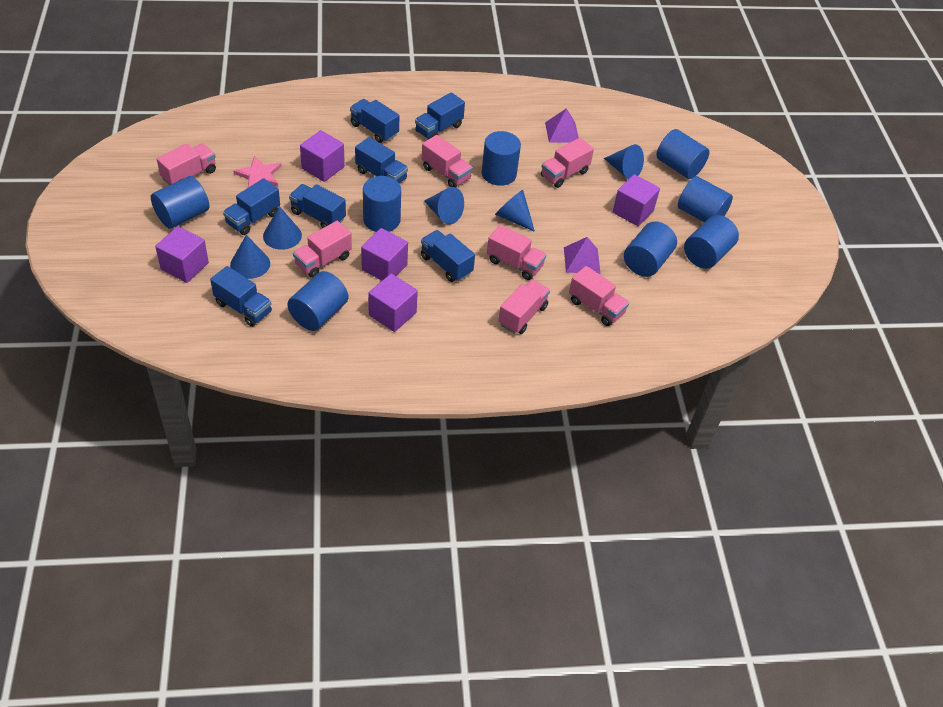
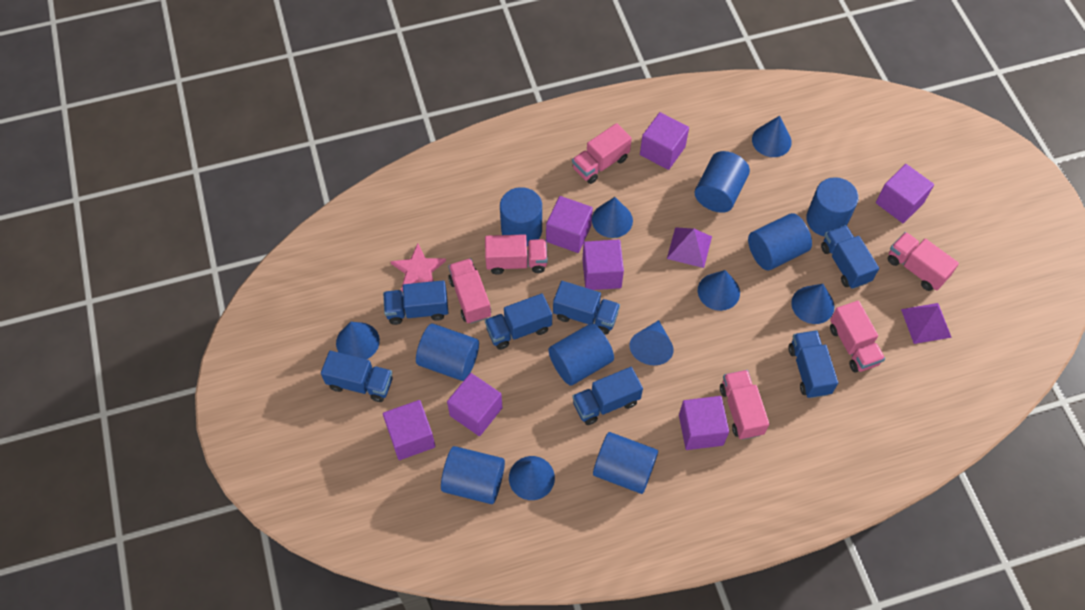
blue cone: 5 -> 7
pink truck: 7 -> 6
purple cube: 5 -> 7

